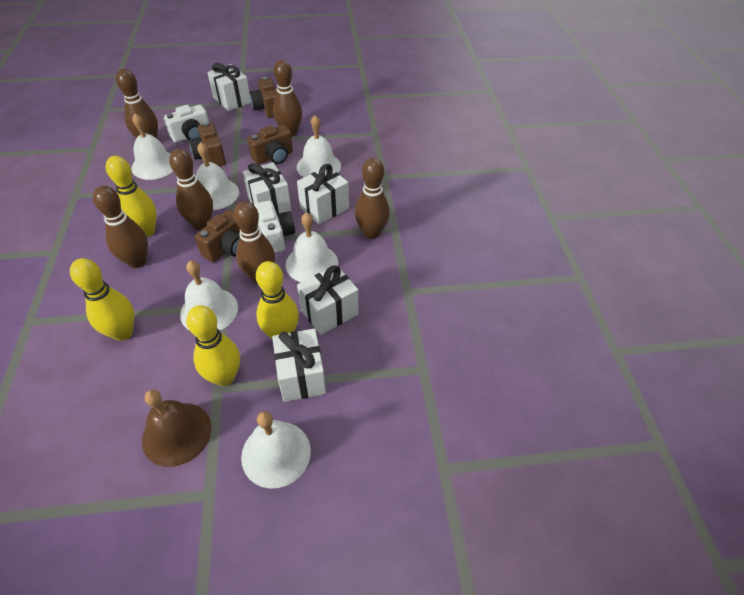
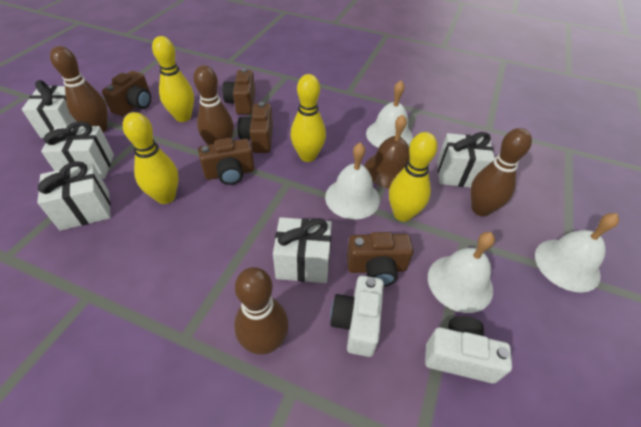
brown bowling pin: 6 -> 4
brown camera: 4 -> 5
white bell: 6 -> 4

